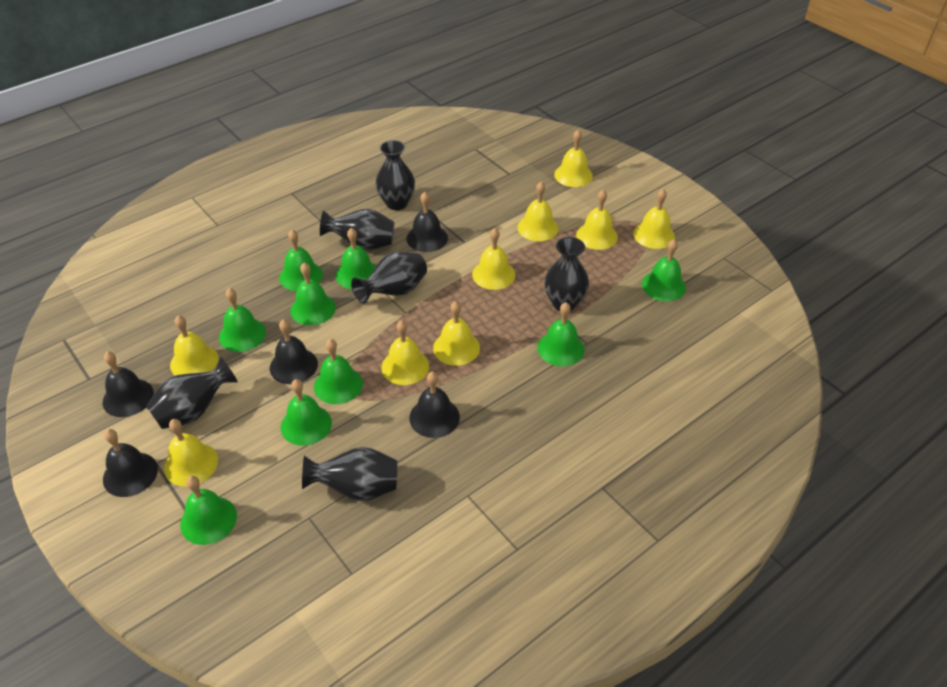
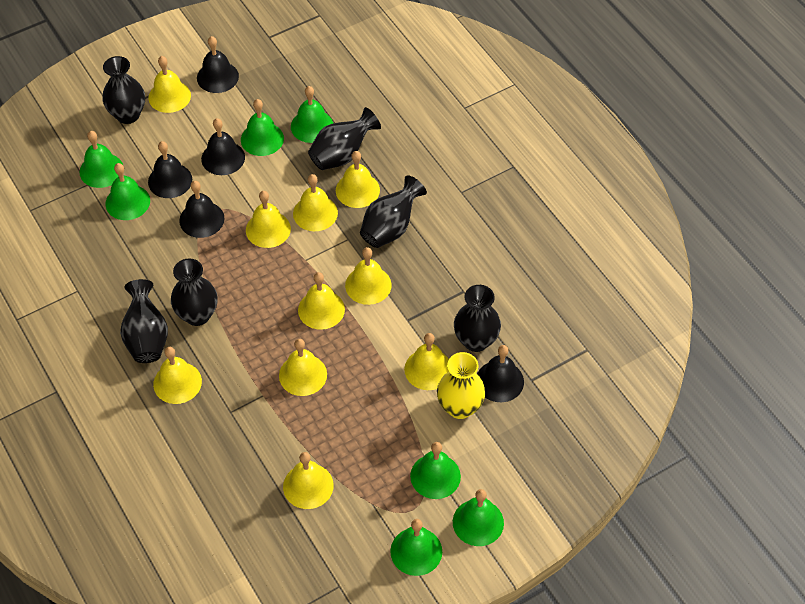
green bell: 9 -> 7
yellow bell: 9 -> 10
yellow vase: 0 -> 1

